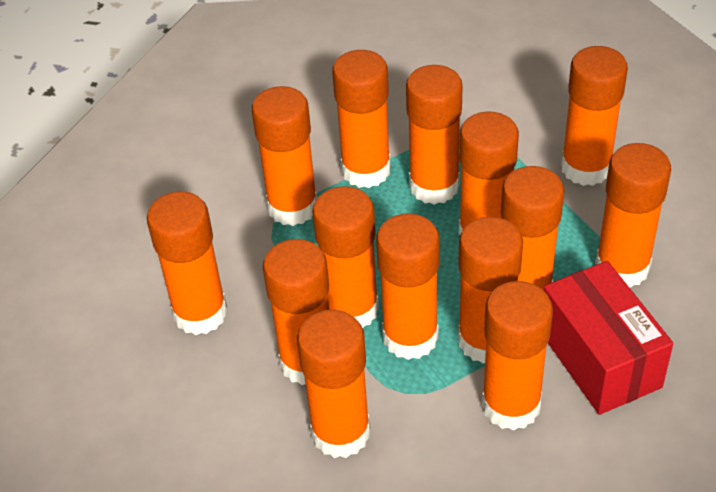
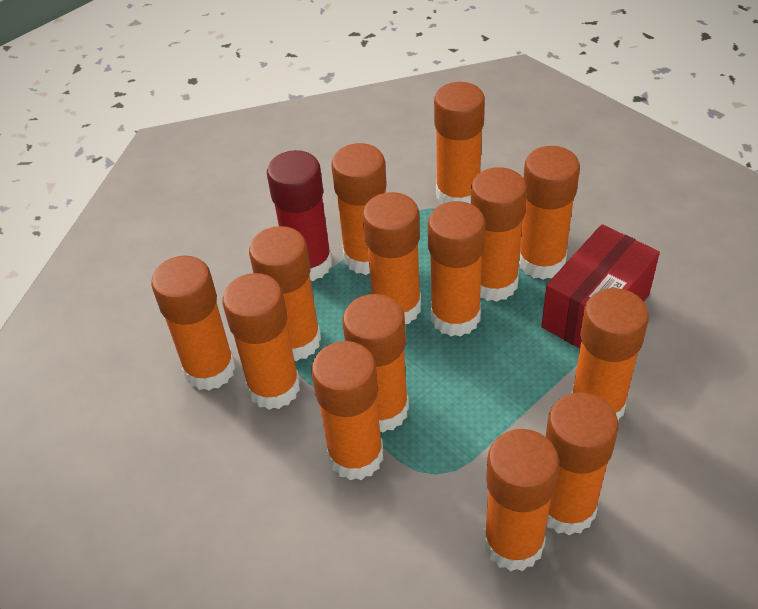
red glue stick: 0 -> 1

